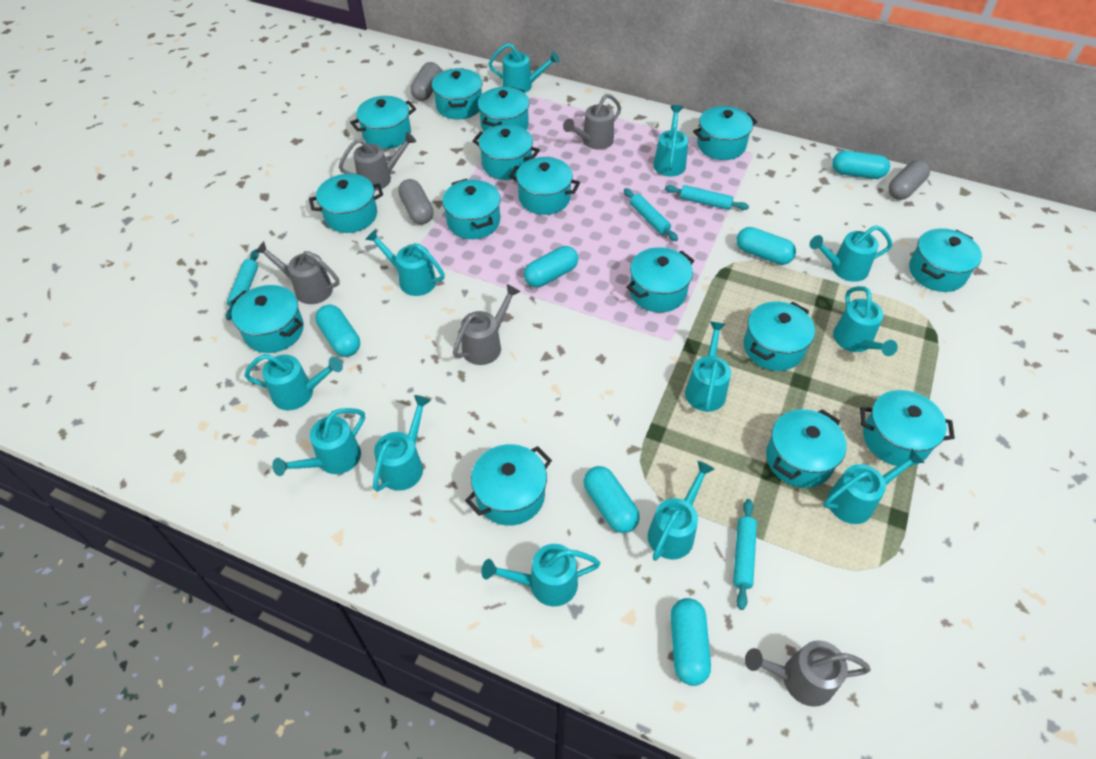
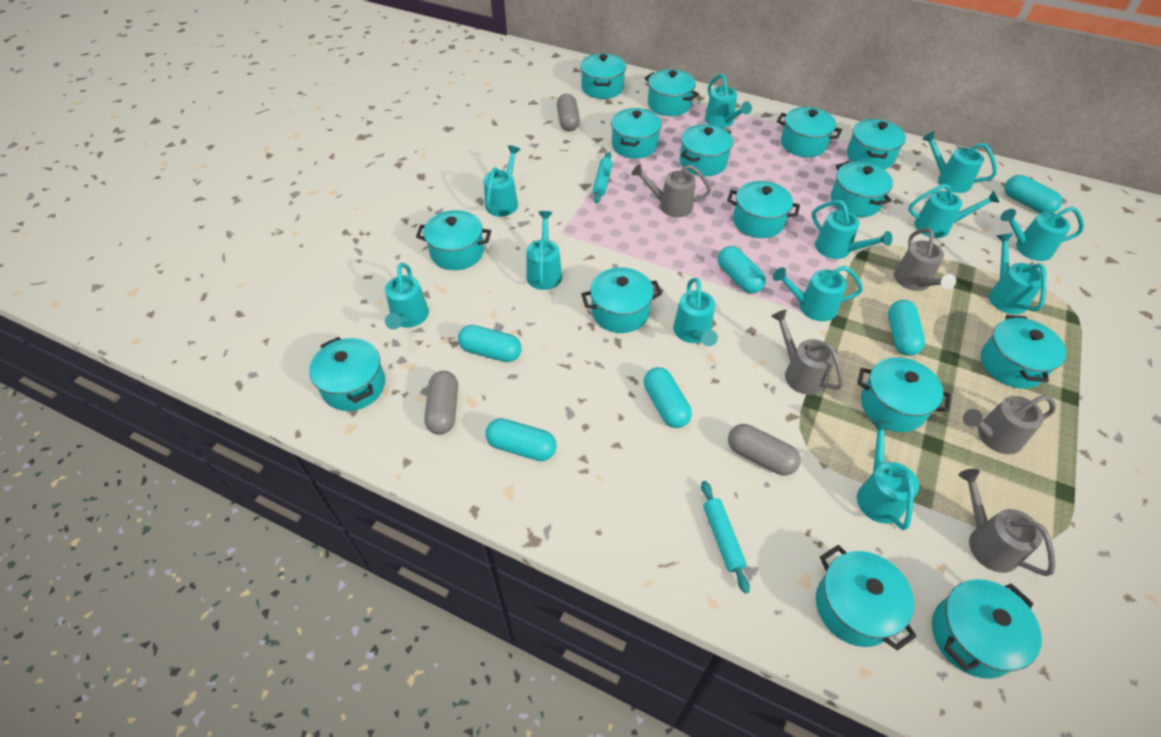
turquoise rolling pin: 4 -> 2

